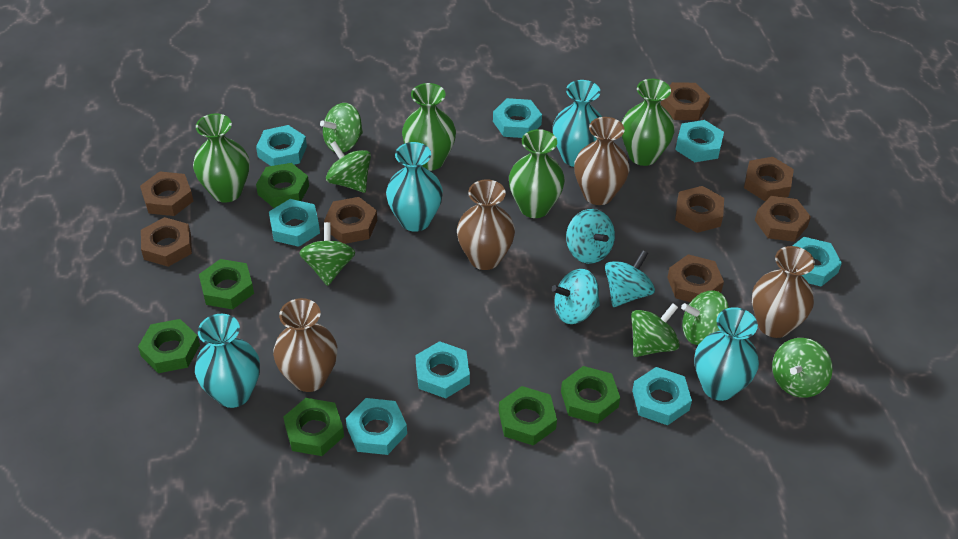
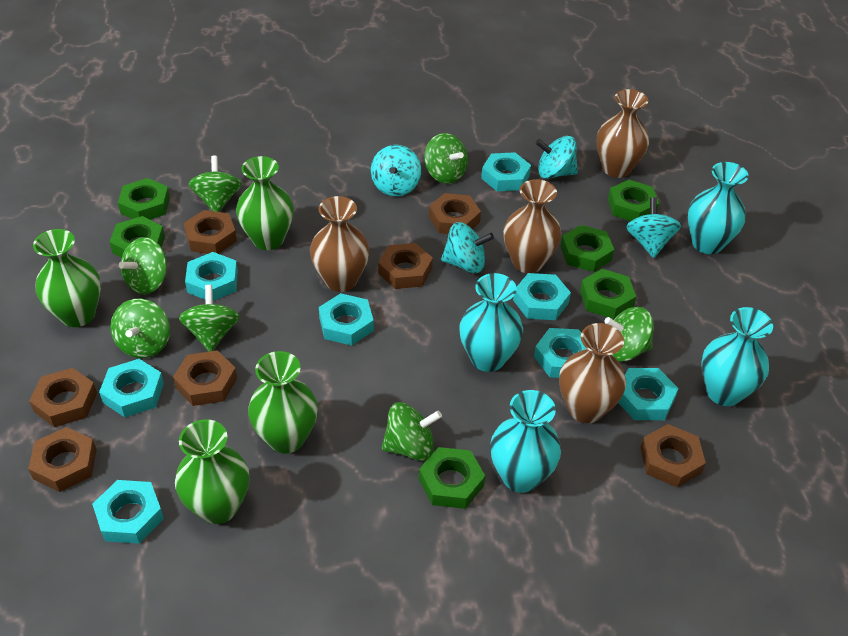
brown nut: 8 -> 7
green spinning top: 6 -> 7
turquoise spinning top: 3 -> 4

